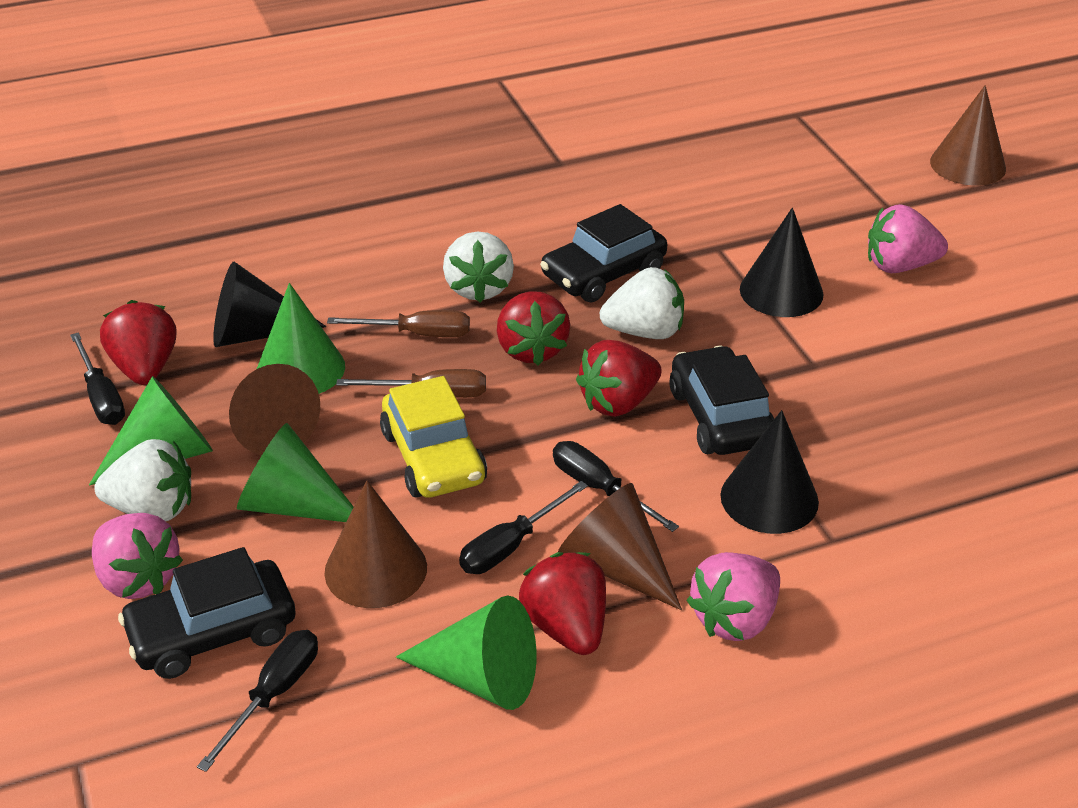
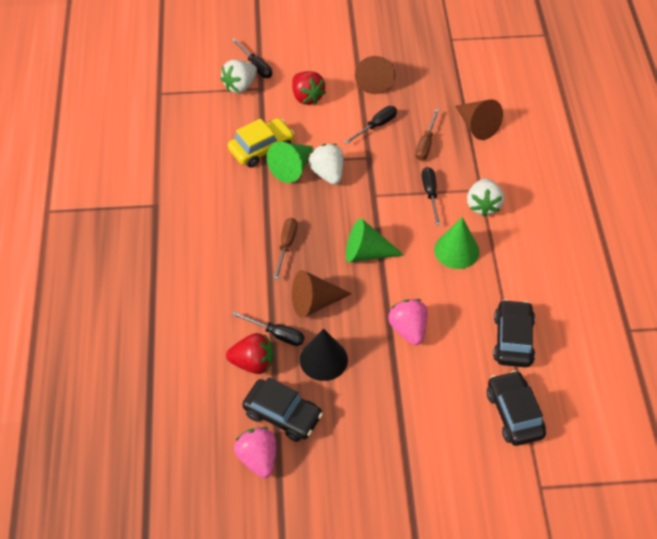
black cone: 3 -> 1
brown cone: 4 -> 3
green cone: 4 -> 3
pink strawberry: 3 -> 2
red strawberry: 4 -> 2

